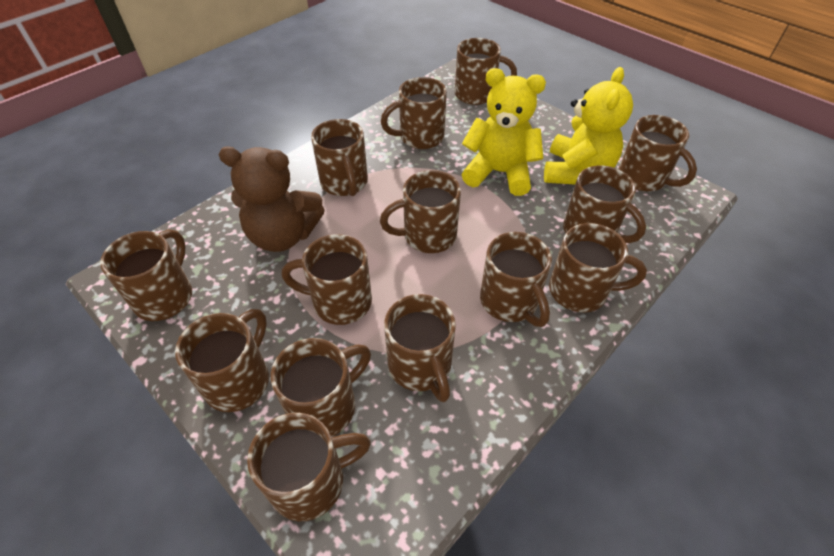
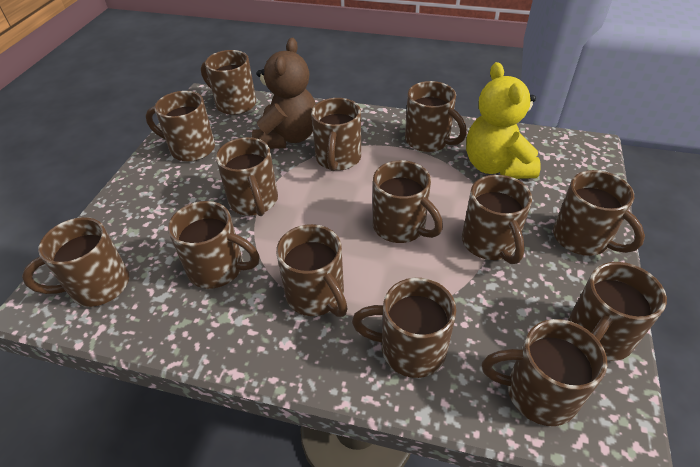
yellow teddy bear: 2 -> 1

